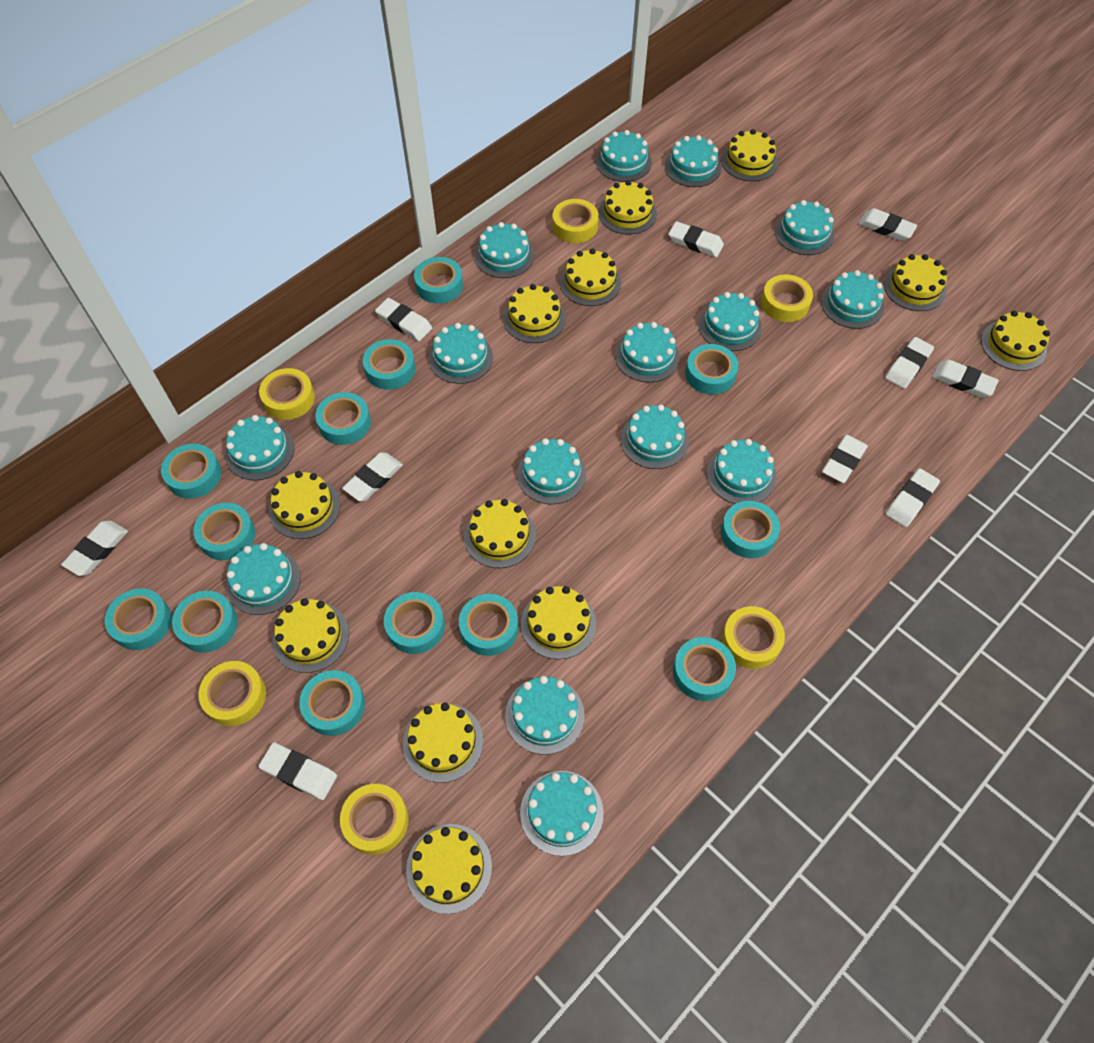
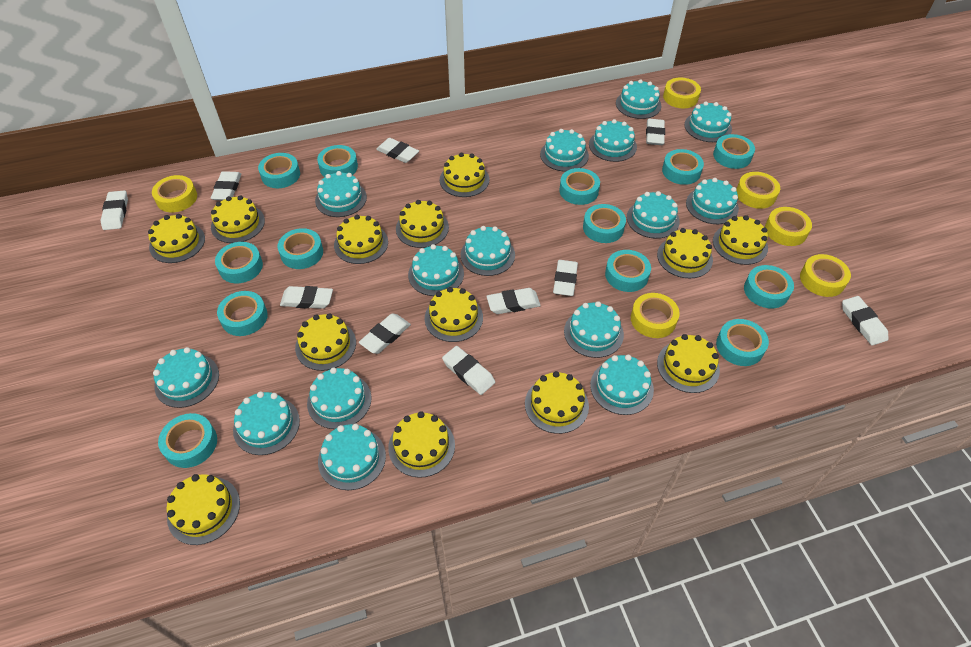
yellow cake: 12 -> 13

